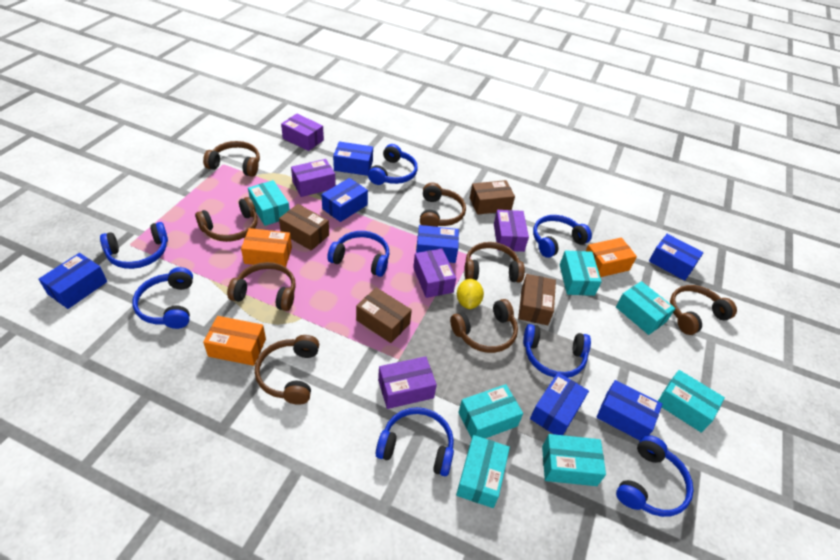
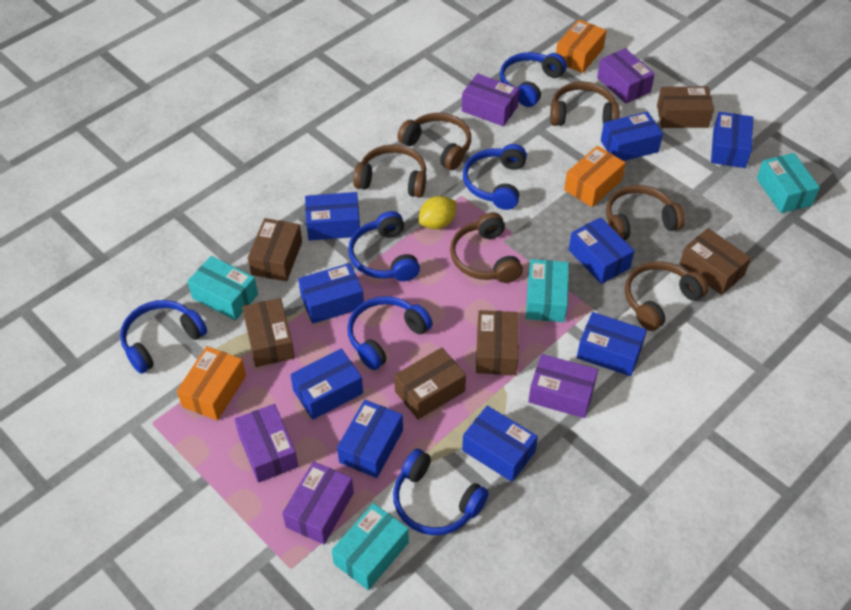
blue box: 7 -> 9
blue headphones: 8 -> 6
brown box: 4 -> 6
brown headphones: 8 -> 6
turquoise box: 7 -> 4

